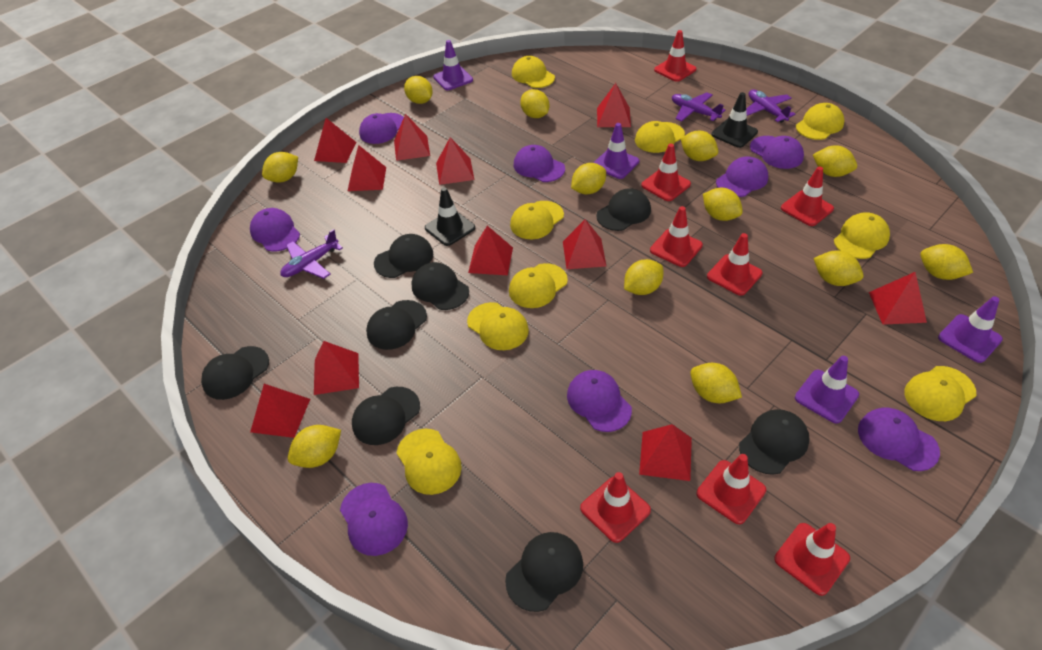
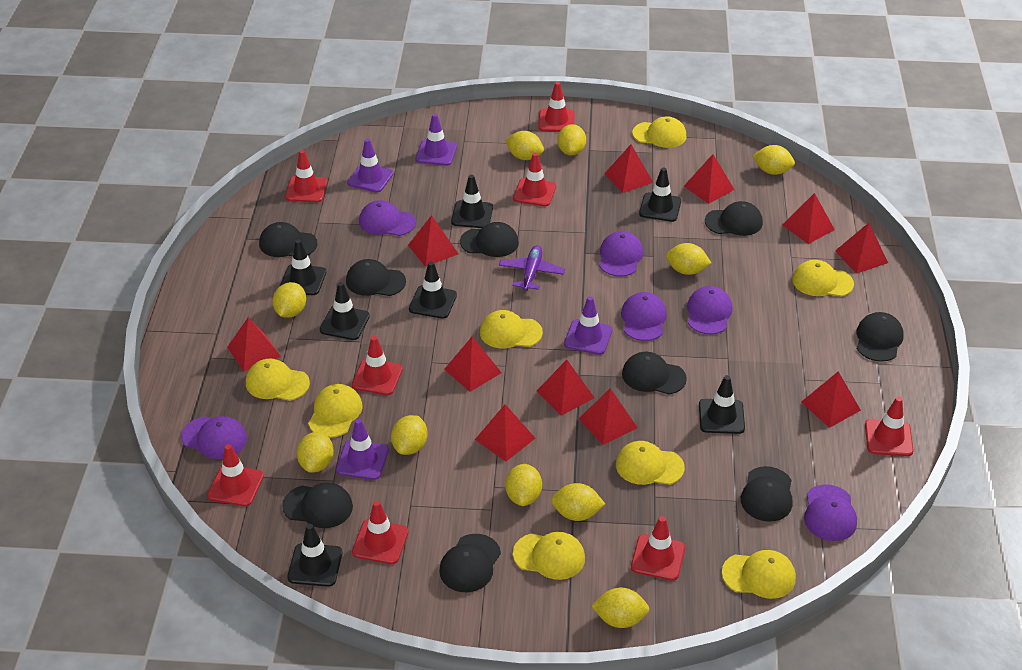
black cap: 8 -> 9
black traffic cone: 2 -> 7
purple cap: 8 -> 6
purple plane: 3 -> 1
yellow cap: 9 -> 8
yellow lemon: 12 -> 10

